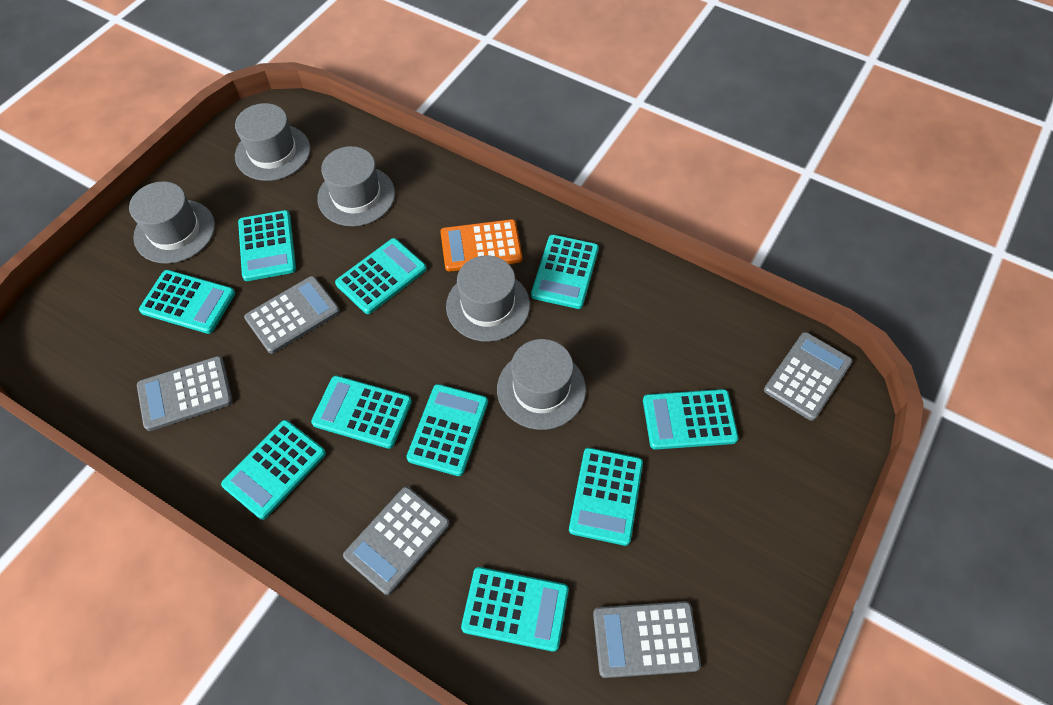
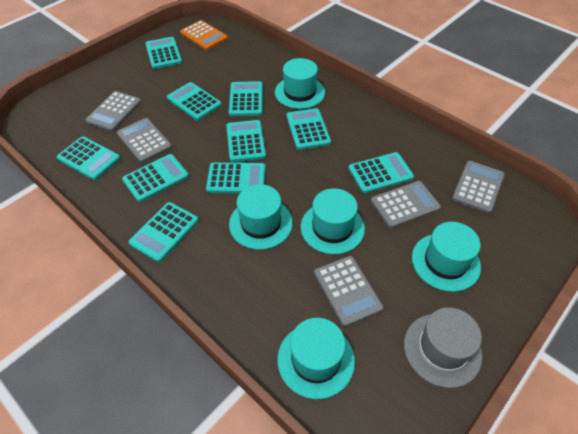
grey hat: 5 -> 1
turquoise hat: 0 -> 5

